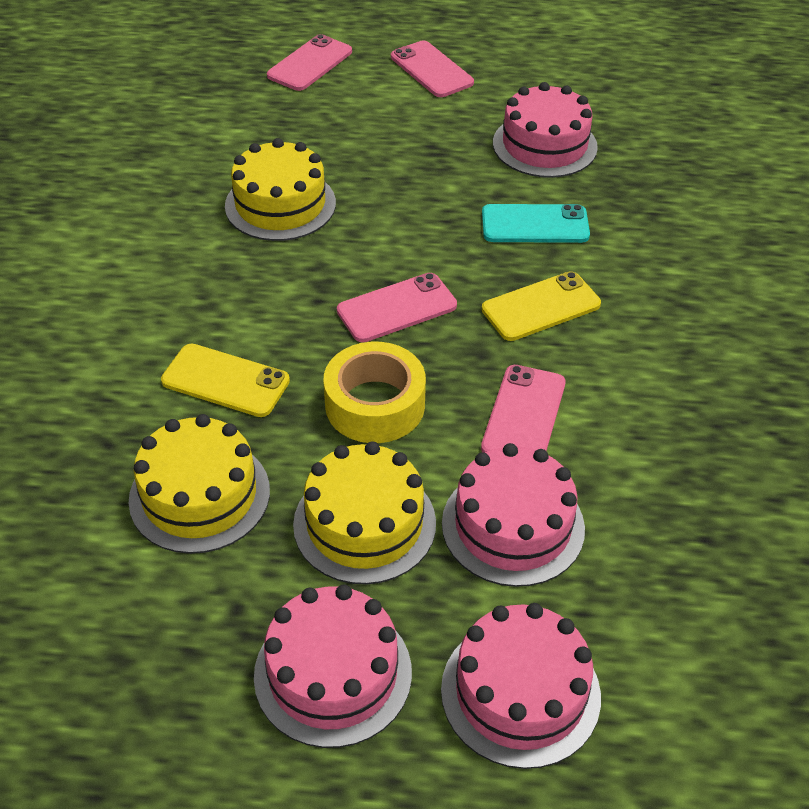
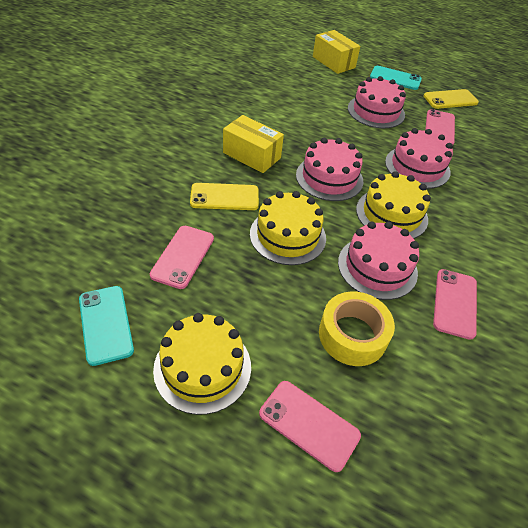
turquoise phone: 1 -> 2
yellow box: 0 -> 2

